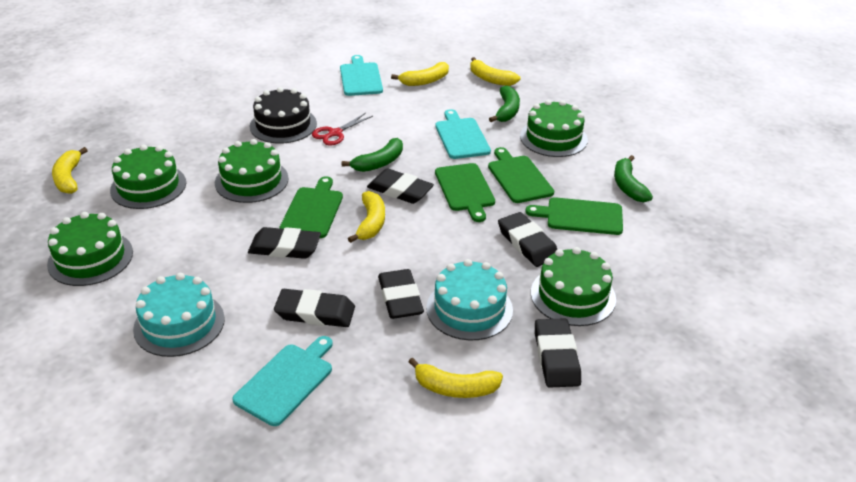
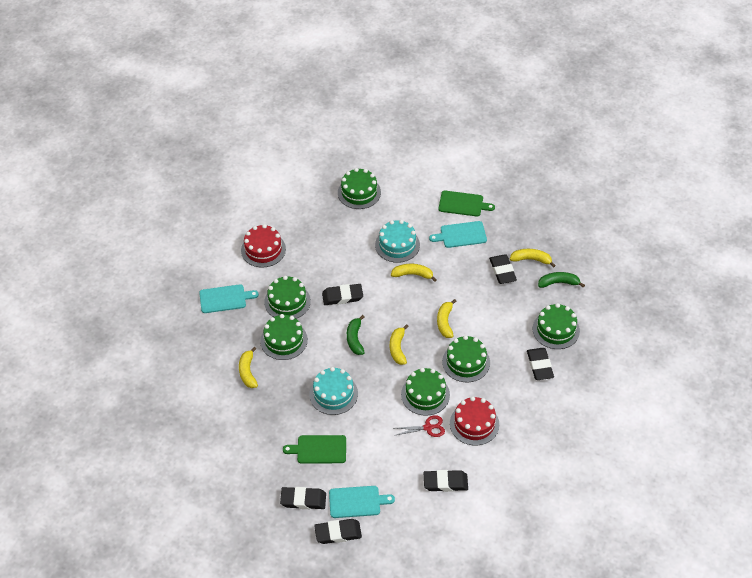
black cake: 1 -> 0
green banana: 3 -> 2
green cake: 5 -> 6
green cutting board: 4 -> 2
red cake: 0 -> 2

